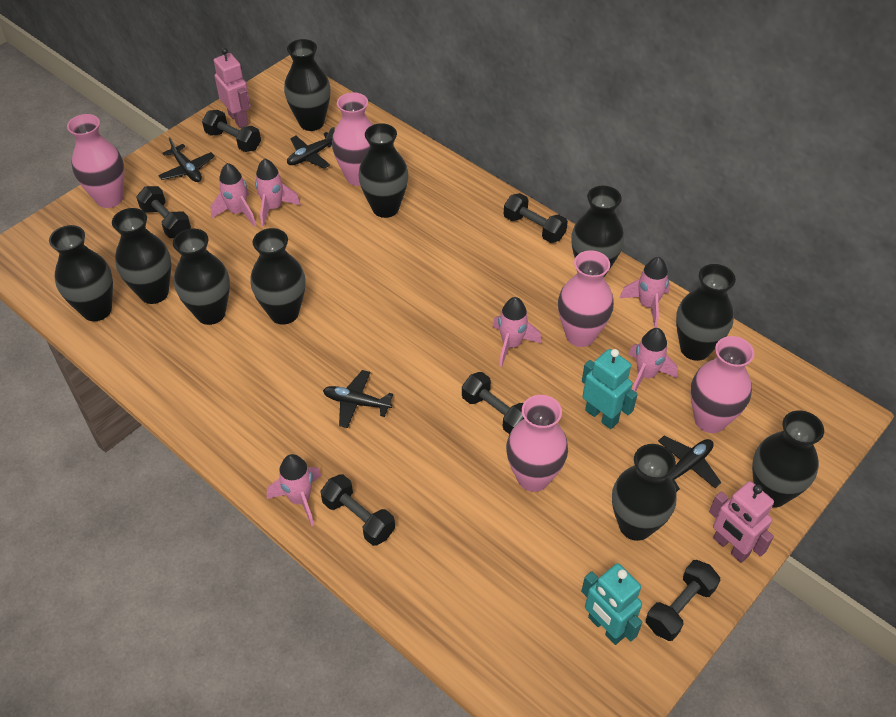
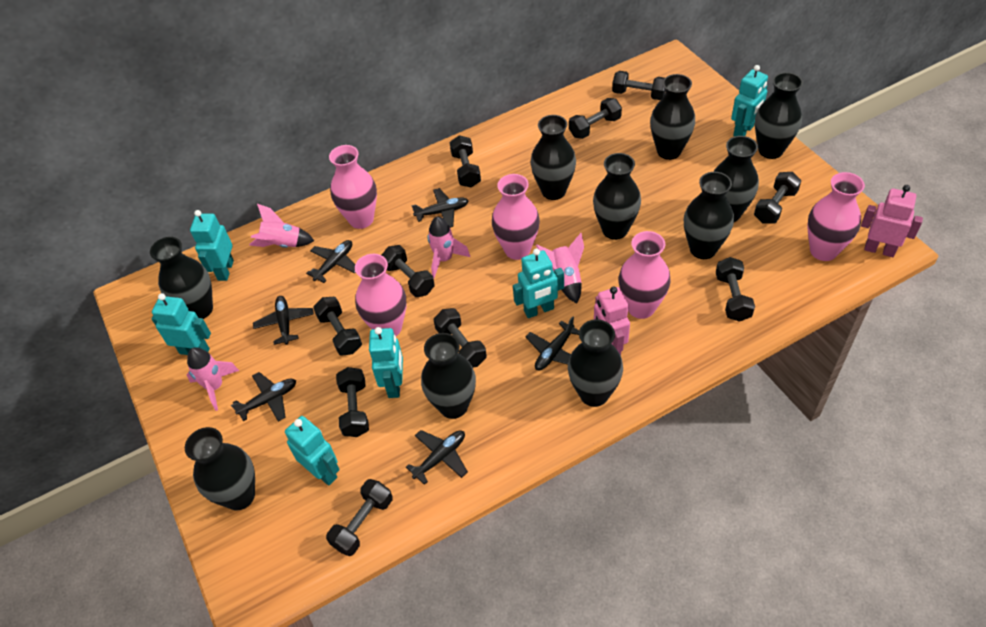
black dumbbell: 6 -> 10
black plane: 4 -> 6
pink rocket: 6 -> 4
turquoise robot: 2 -> 6

